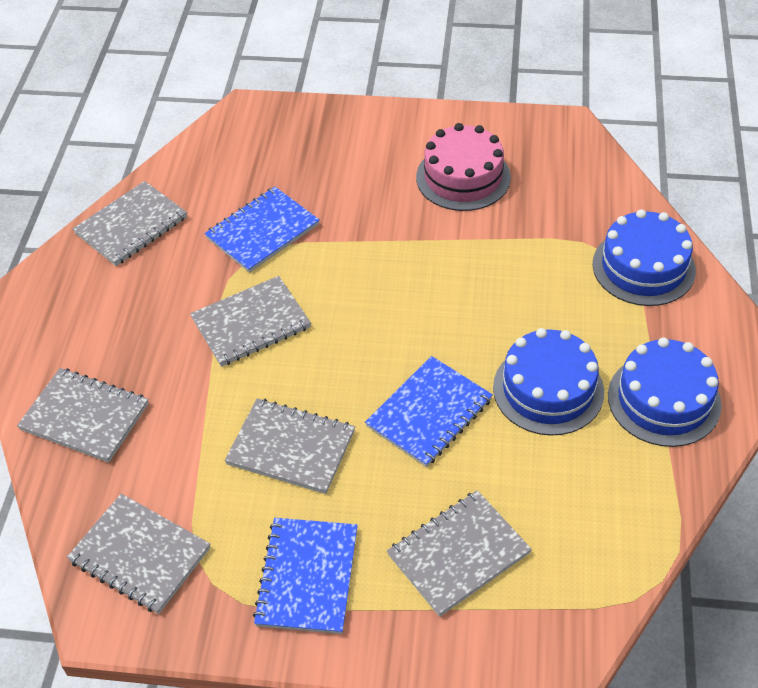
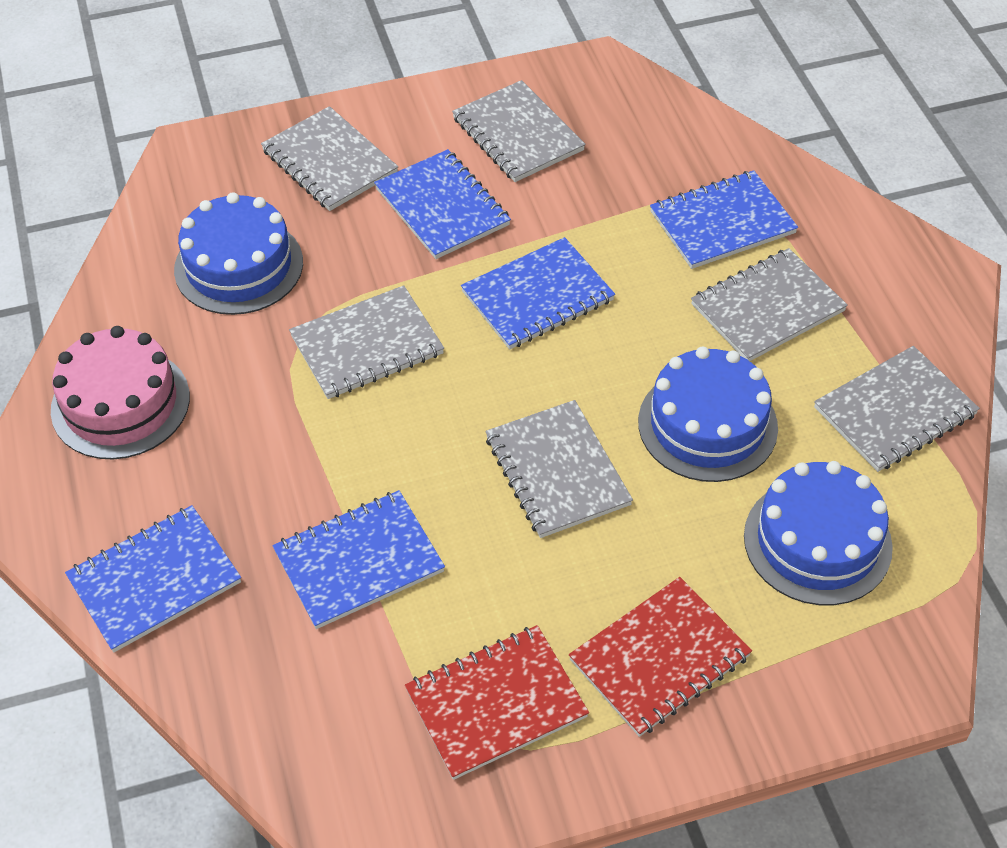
blue notebook: 3 -> 5
red notebook: 0 -> 2

